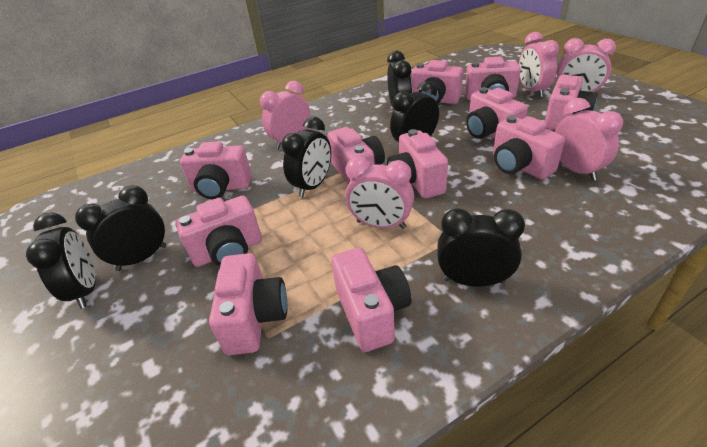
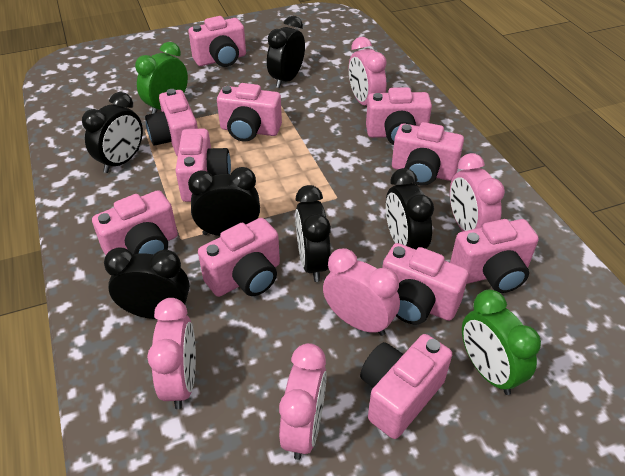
green clock: 0 -> 2

